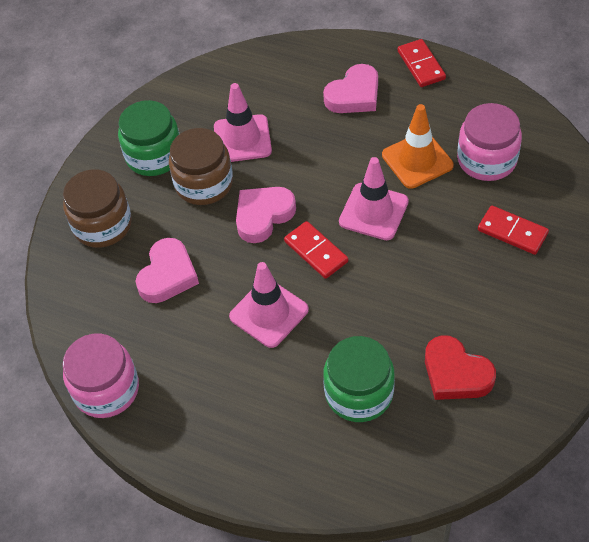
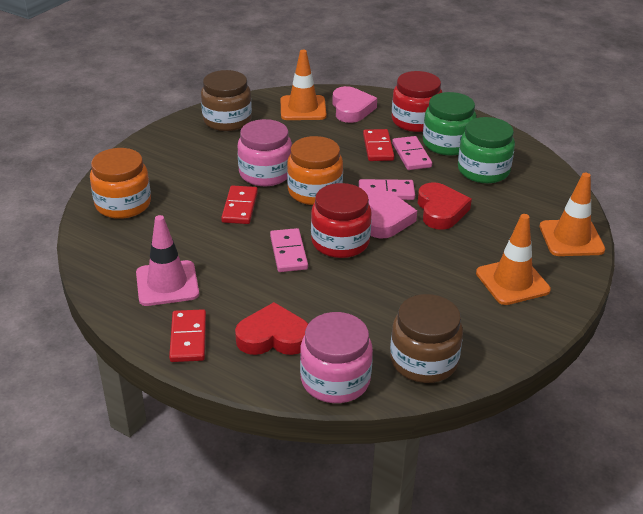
orange jar: 0 -> 2
orange traffic cone: 1 -> 3
pink domino: 0 -> 3
pink heart: 3 -> 2
pink traffic cone: 3 -> 1
red heart: 1 -> 2
red jar: 0 -> 2

